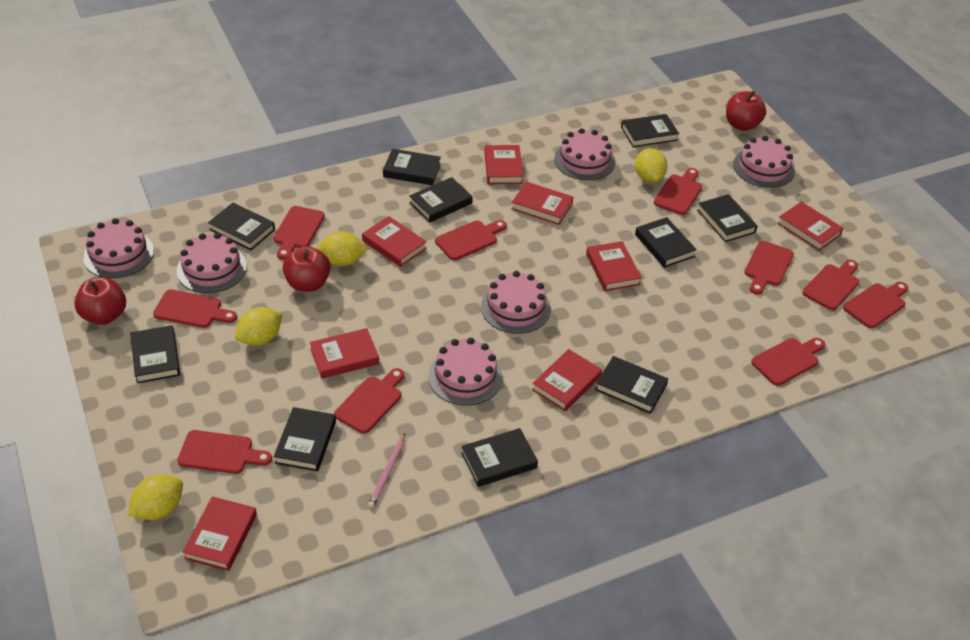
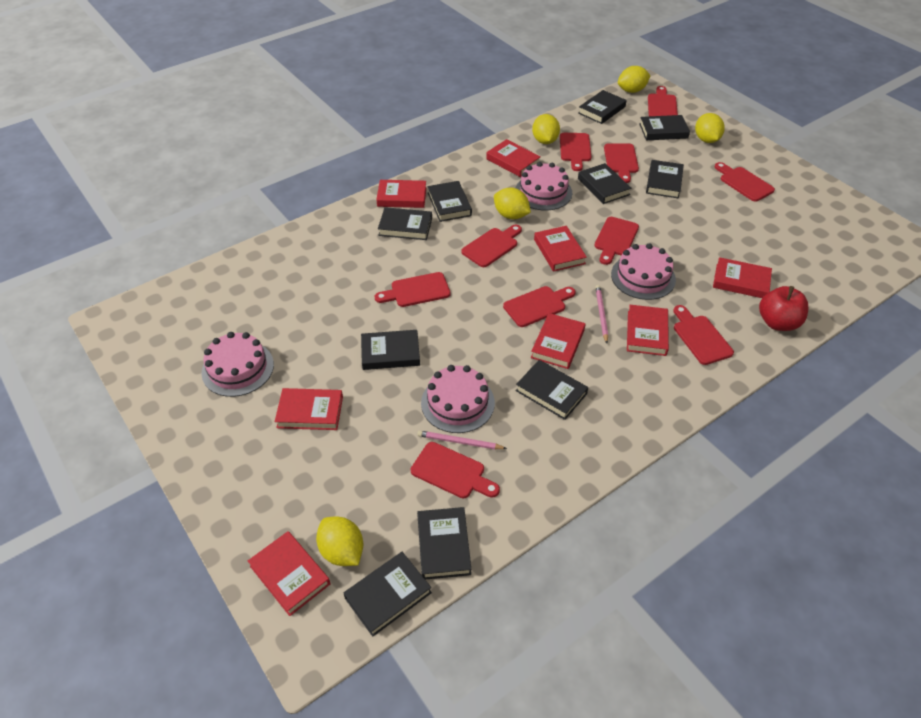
pink cake: 6 -> 4
pink pencil: 1 -> 2
red apple: 3 -> 1
yellow lemon: 4 -> 5

